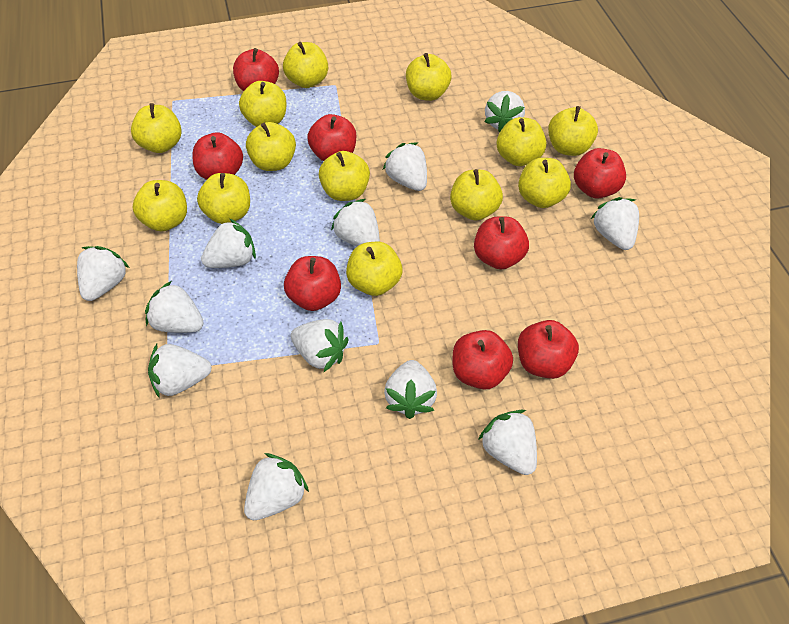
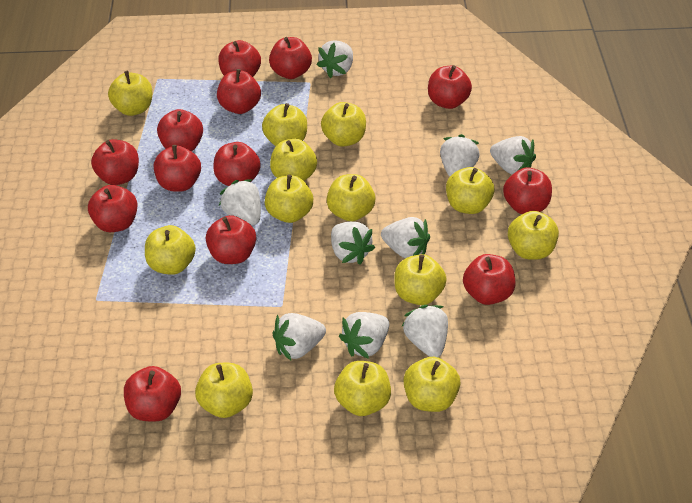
red apple: 8 -> 13
white strawberry: 12 -> 9

